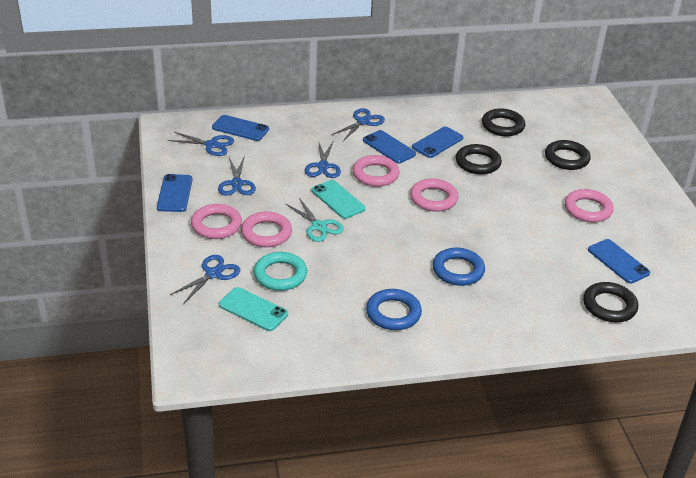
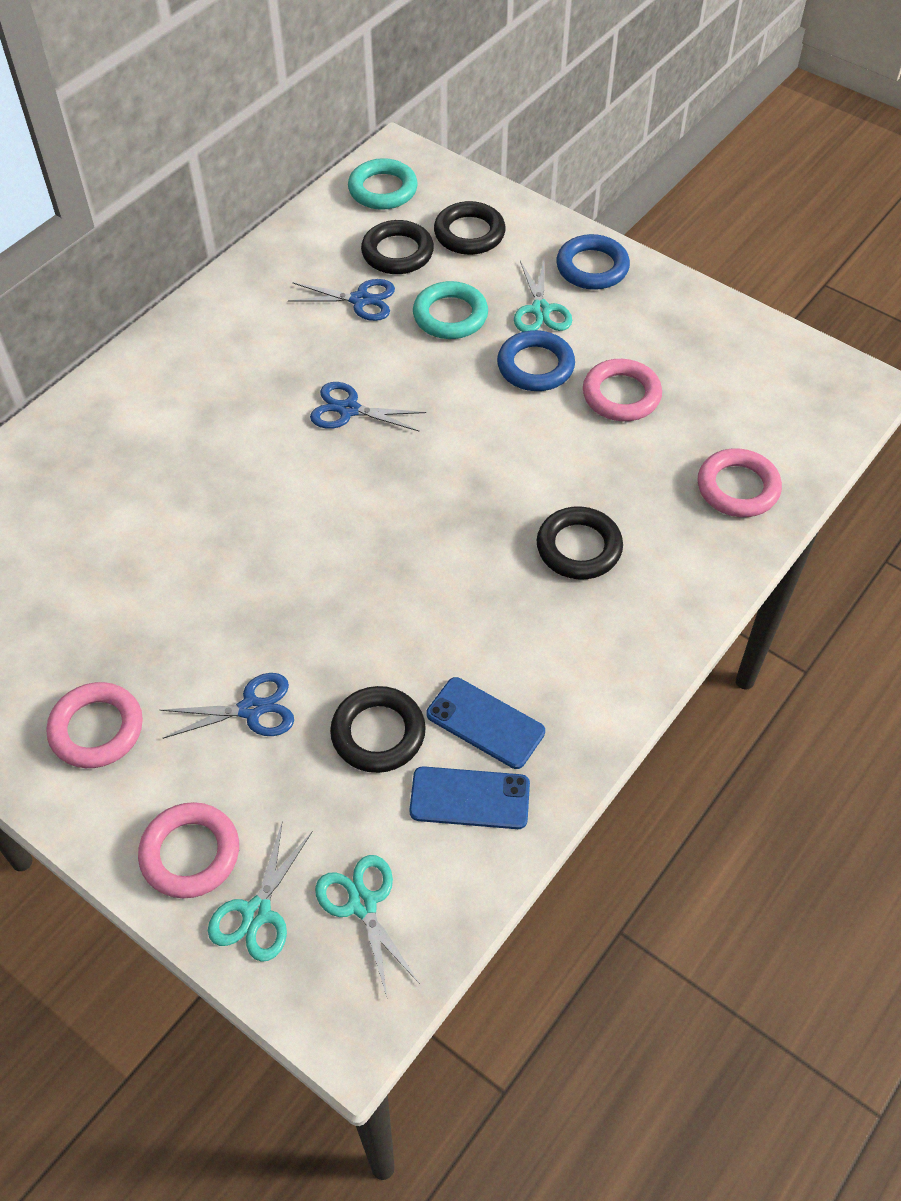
blue phone: 5 -> 2
blue scissors: 5 -> 3
pink ring: 5 -> 4
turquoise phone: 2 -> 0
turquoise ring: 1 -> 2
turquoise scissors: 1 -> 3

